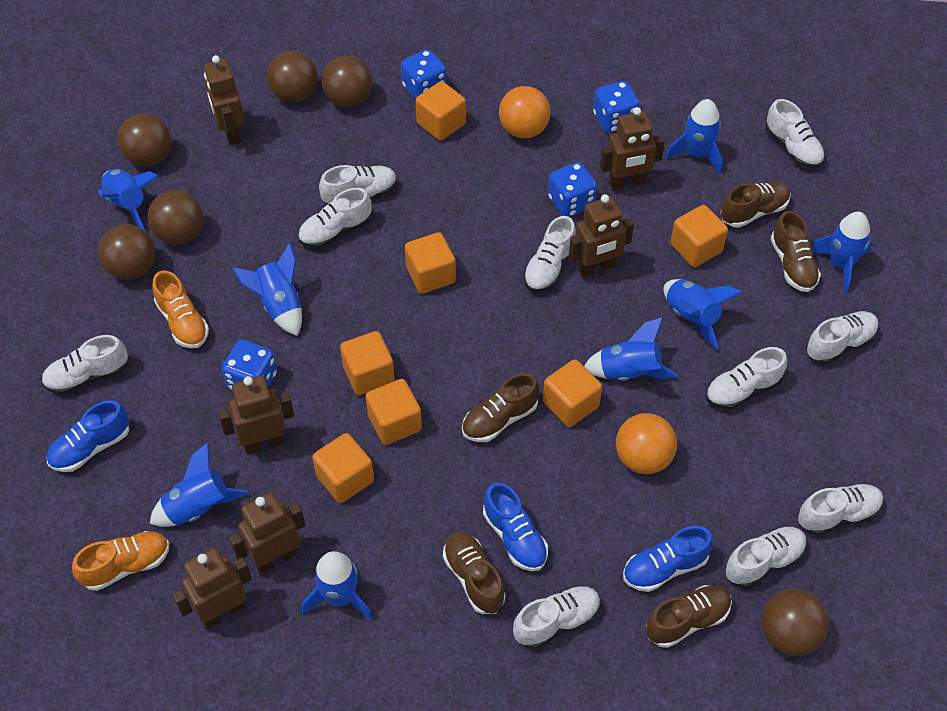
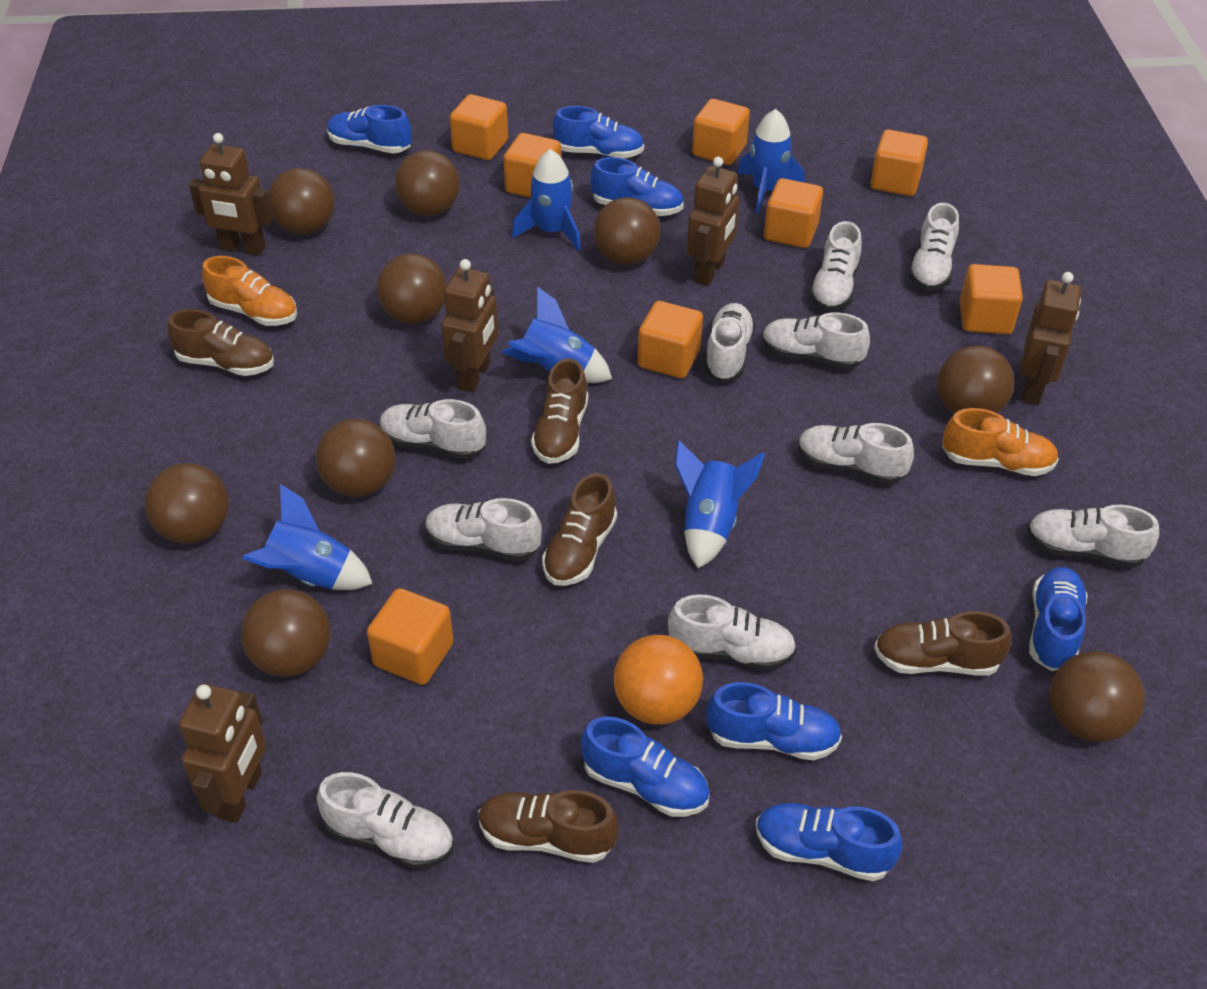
blue dice: 4 -> 0
blue rocket: 8 -> 5
blue shoe: 3 -> 7
brown ball: 6 -> 9
brown robot: 6 -> 5
orange ball: 2 -> 1
orange cube: 7 -> 8

